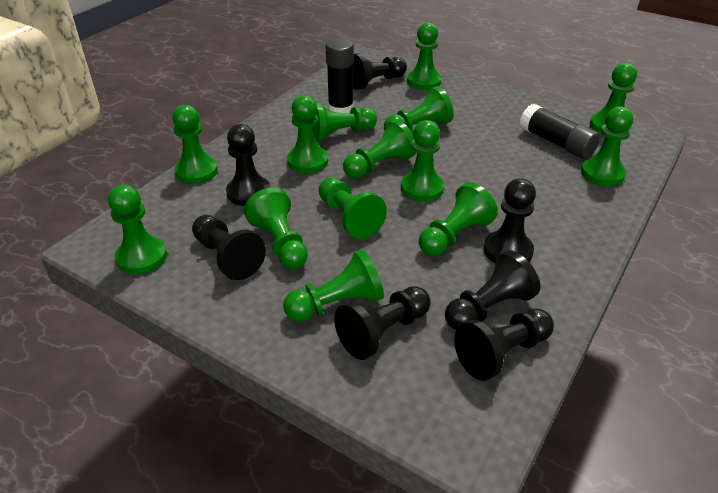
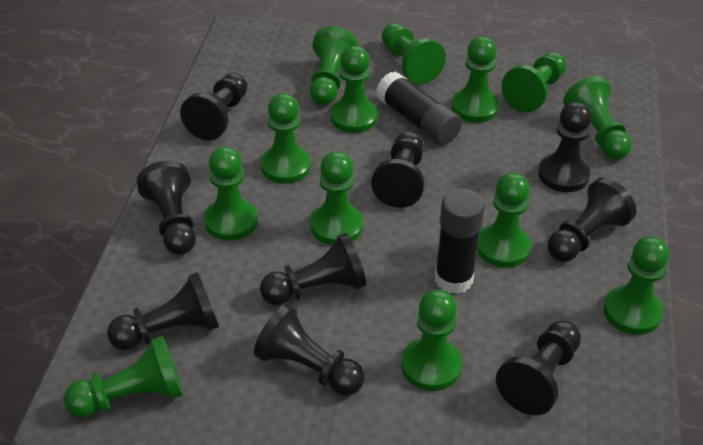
black pawn: 7 -> 9
green pawn: 14 -> 13

